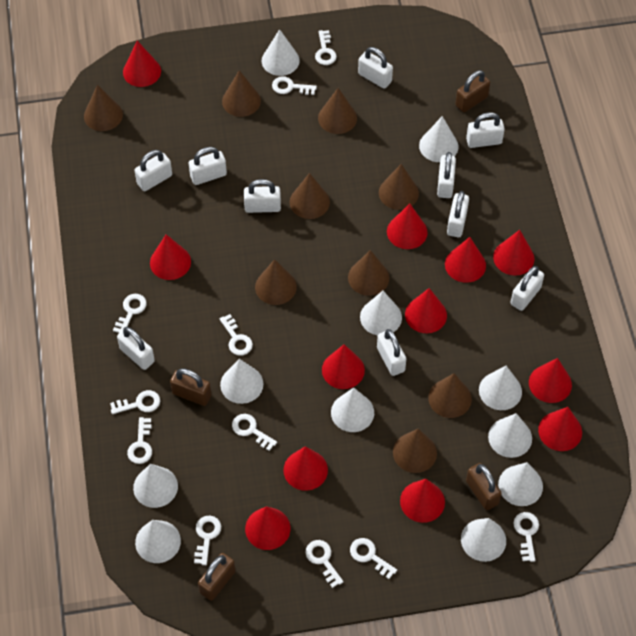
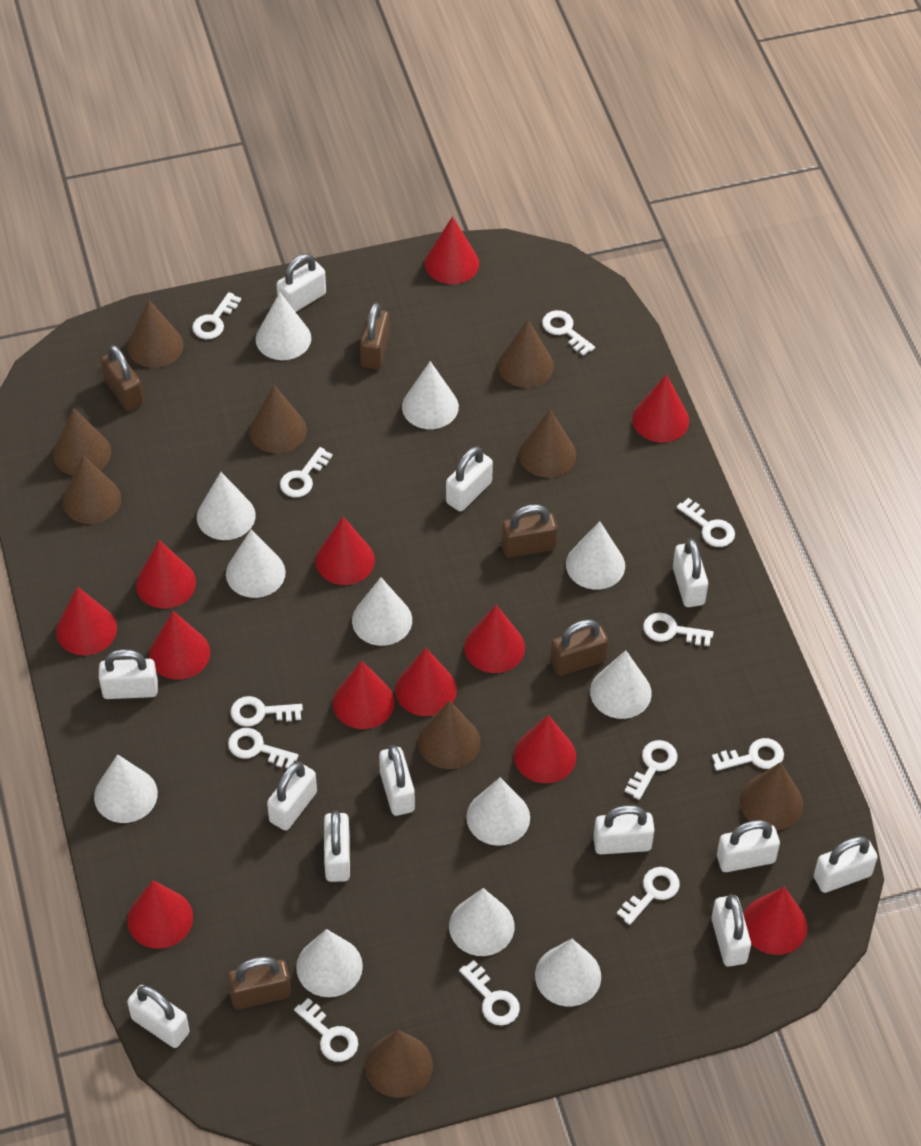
brown padlock: 4 -> 5
white cone: 11 -> 12
white key: 11 -> 12
white padlock: 10 -> 12

